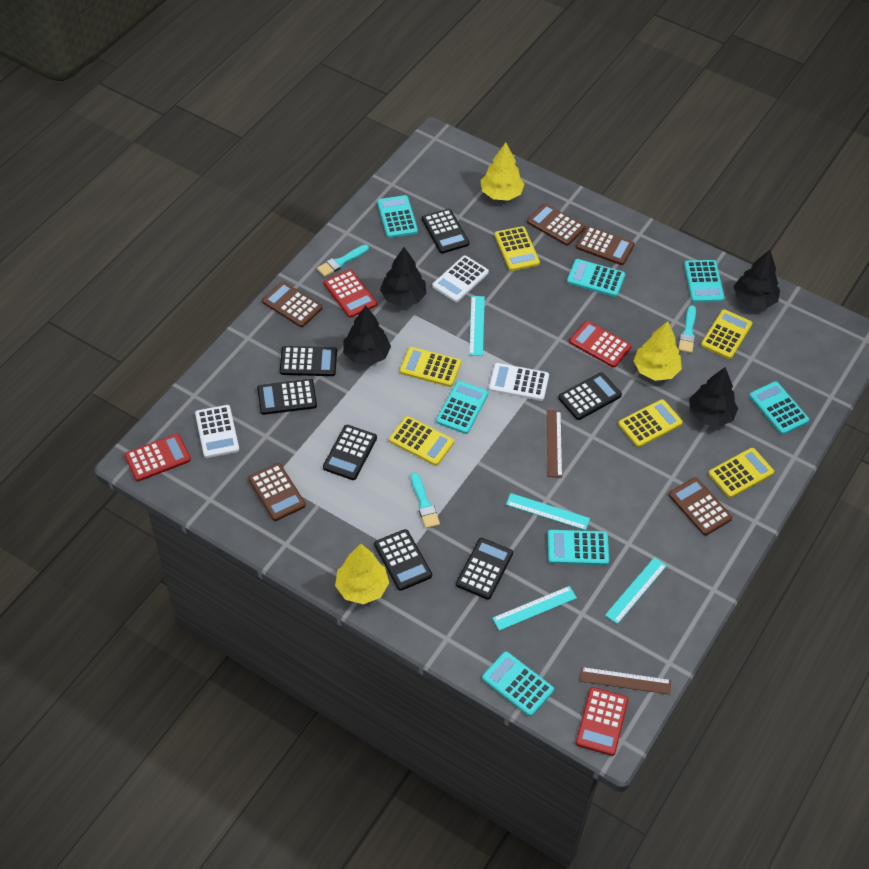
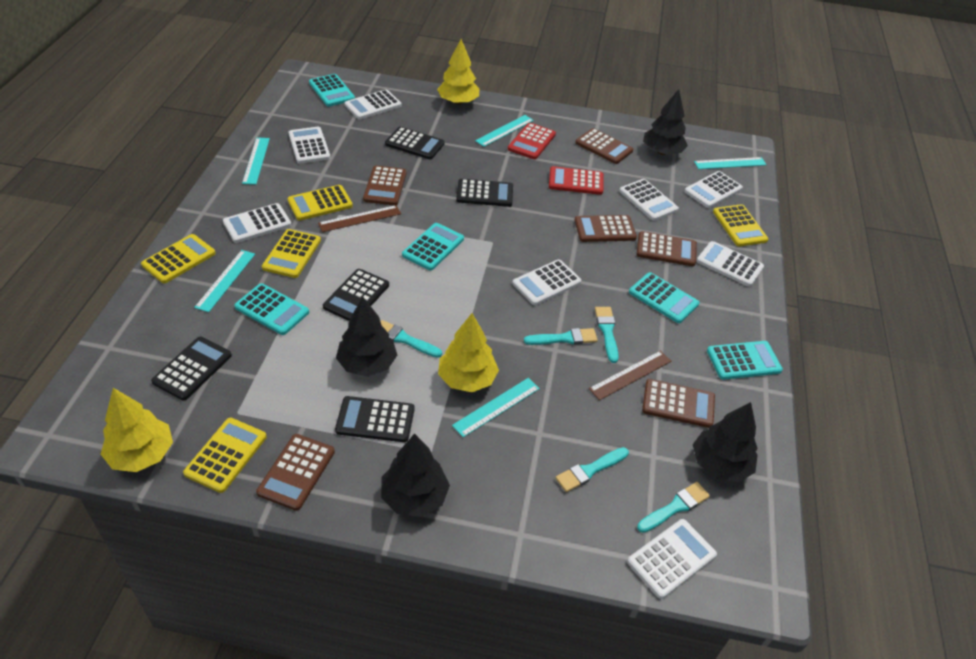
black calculator: 7 -> 5
brown calculator: 5 -> 6
red calculator: 4 -> 2
turquoise brush: 3 -> 5
turquoise calculator: 7 -> 5
turquoise ruler: 4 -> 5
white calculator: 3 -> 8
yellow calculator: 6 -> 5

